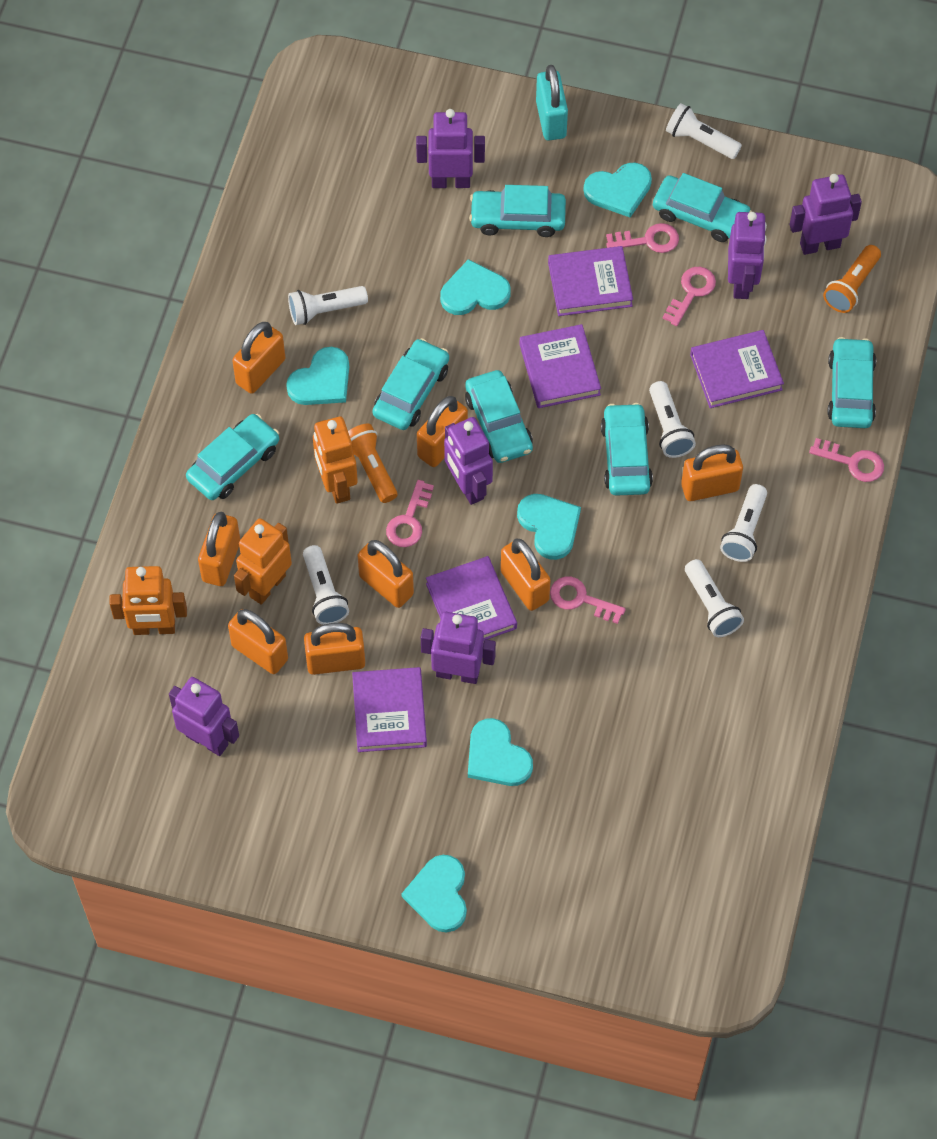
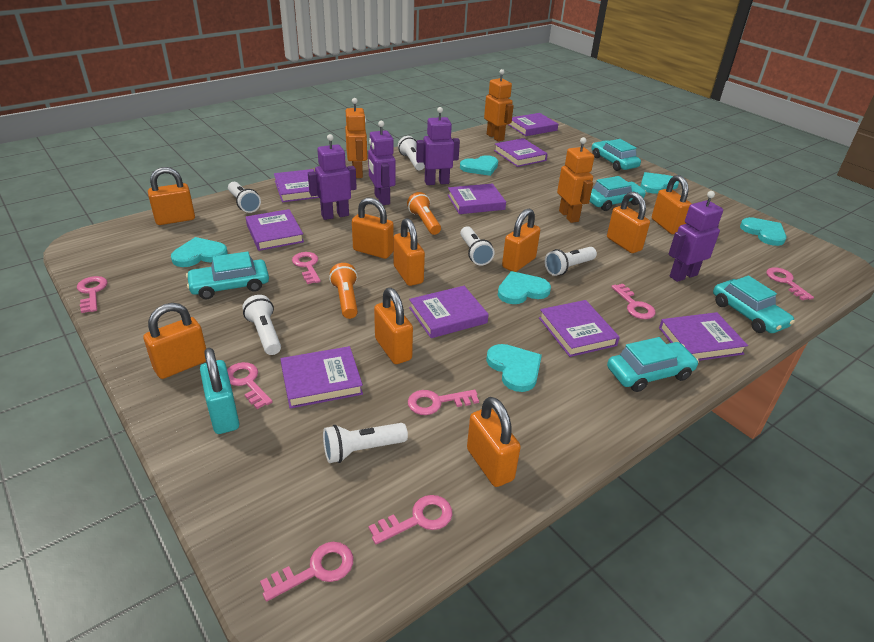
orange padlock: 8 -> 9
pink key: 5 -> 8
purple book: 5 -> 9
purple robot: 6 -> 4
turquoise car: 7 -> 5

